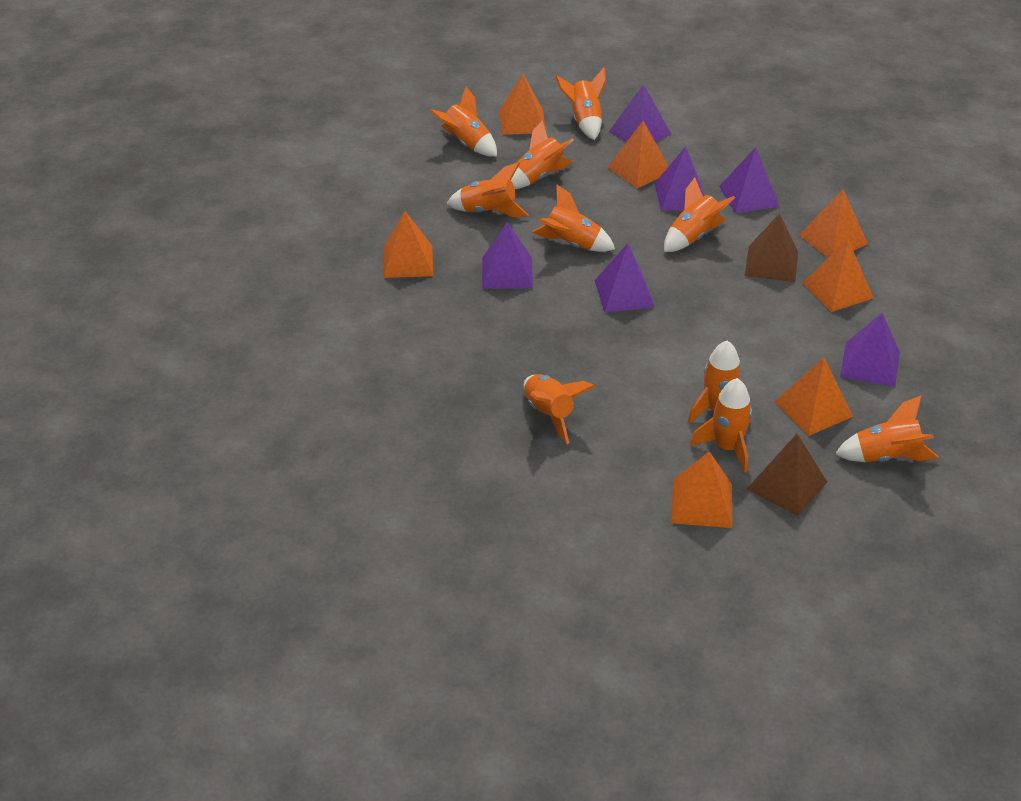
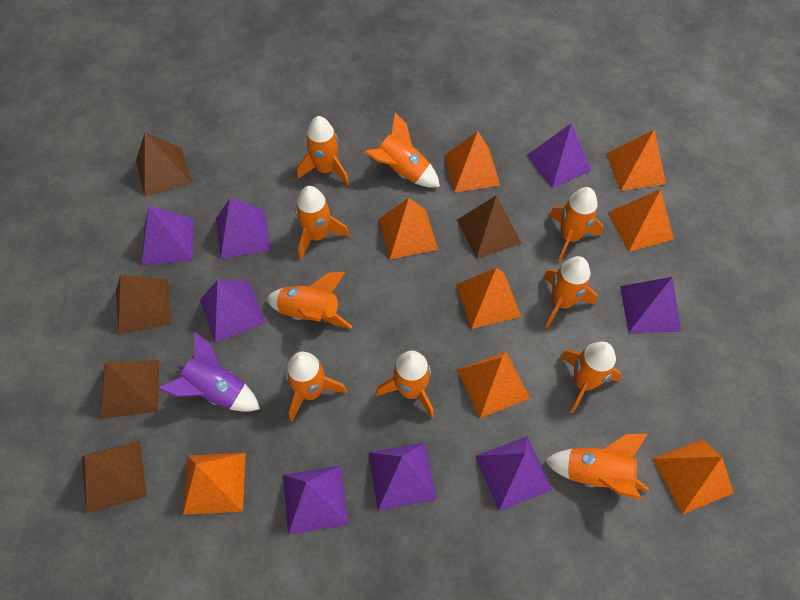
brown pyramid: 2 -> 5
orange pyramid: 7 -> 8
purple pyramid: 6 -> 8
purple rocket: 0 -> 1

